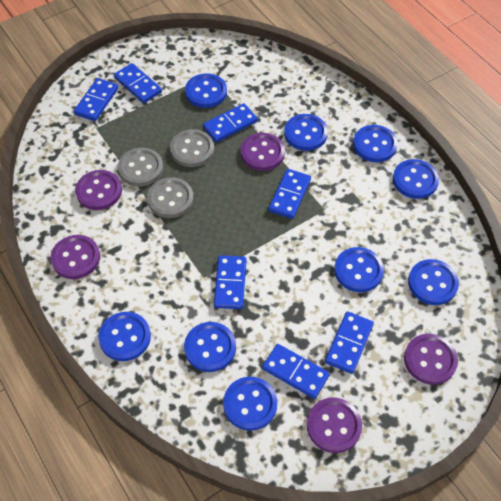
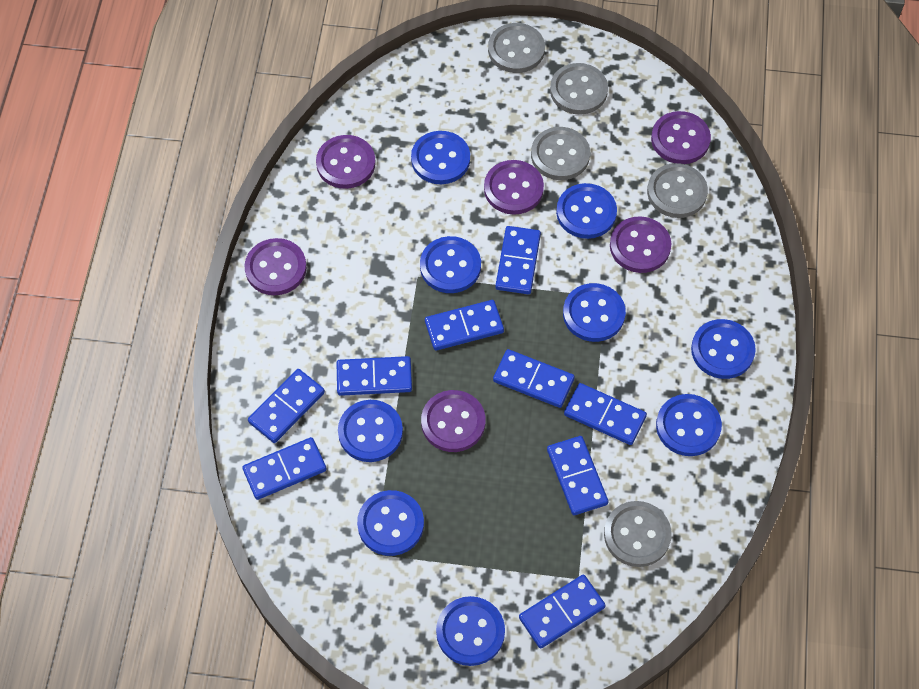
blue domino: 7 -> 9
grey button: 3 -> 5
purple button: 5 -> 6

